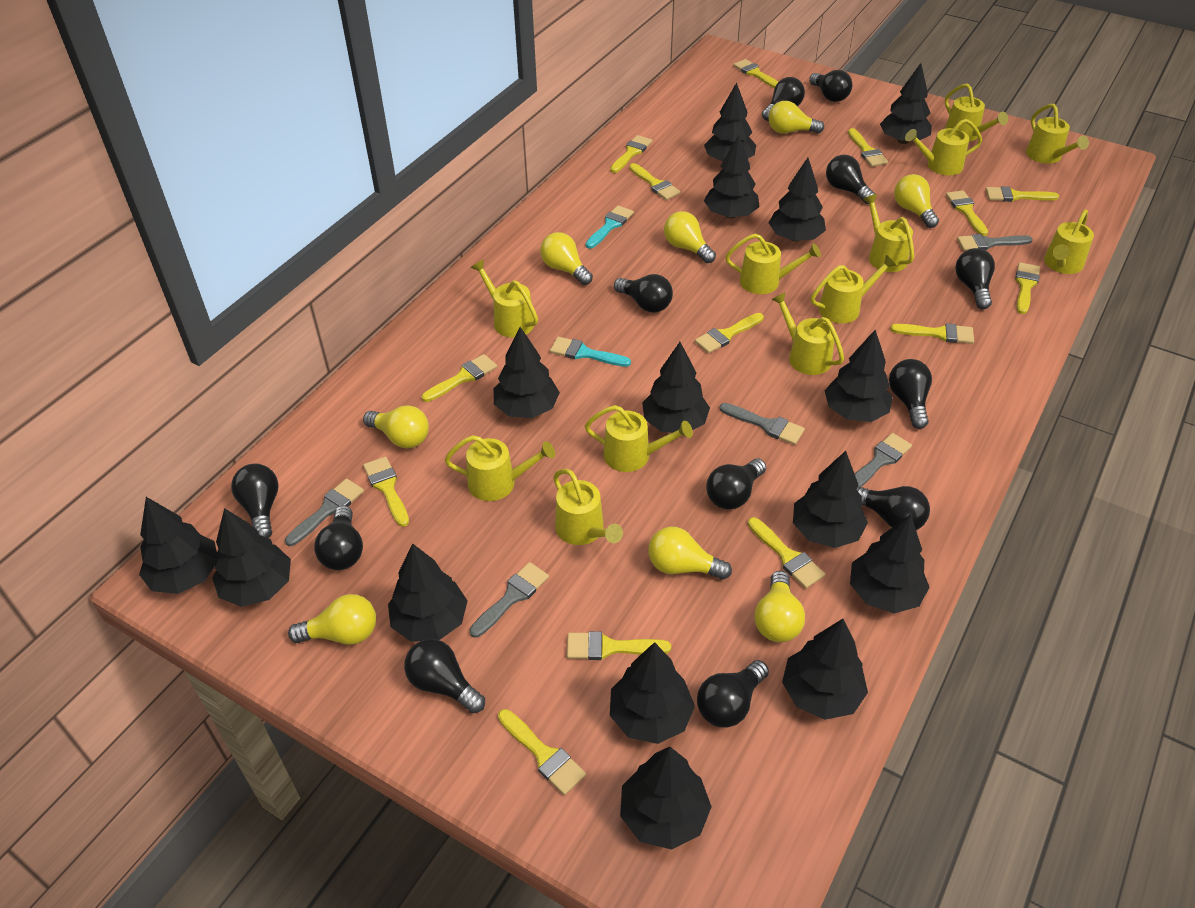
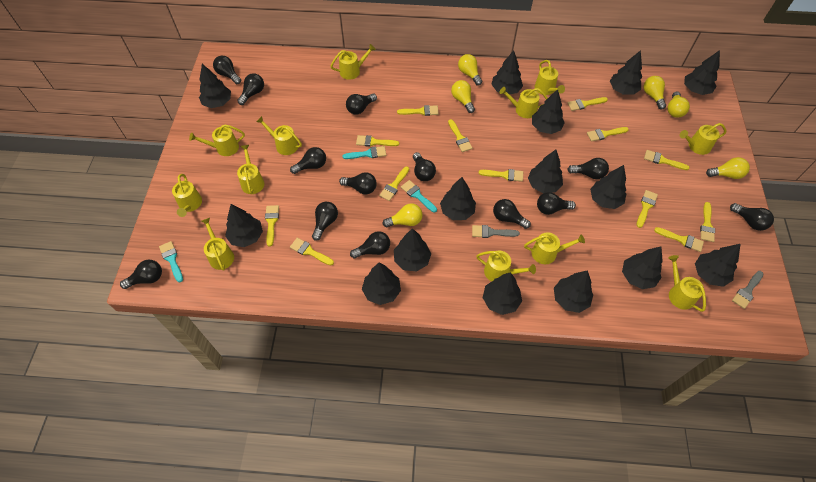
black light bulb: 12 -> 13
grey brush: 5 -> 2
turquoise brush: 2 -> 3
yellow brush: 14 -> 13
yellow light bulb: 8 -> 6

